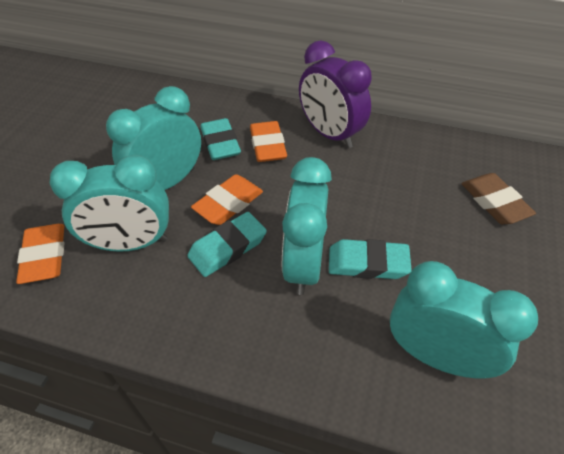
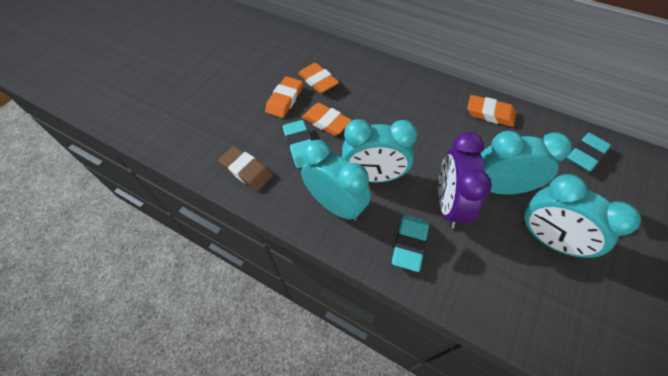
orange eraser: 3 -> 4

